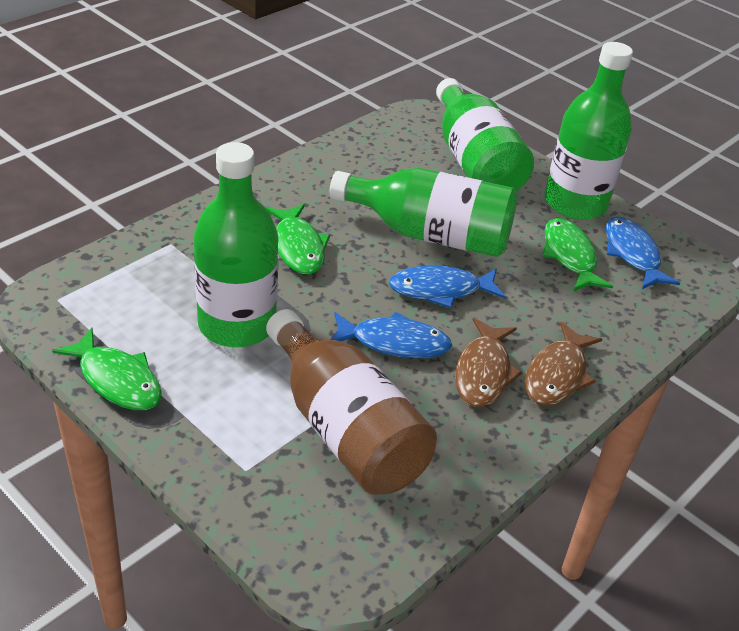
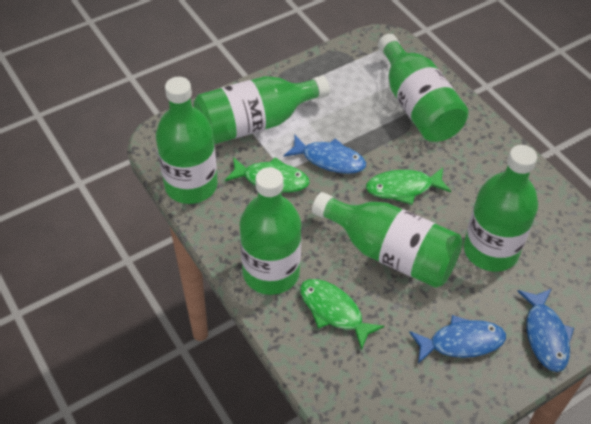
brown bottle: 1 -> 0
brown fish: 2 -> 0
green bottle: 4 -> 6

